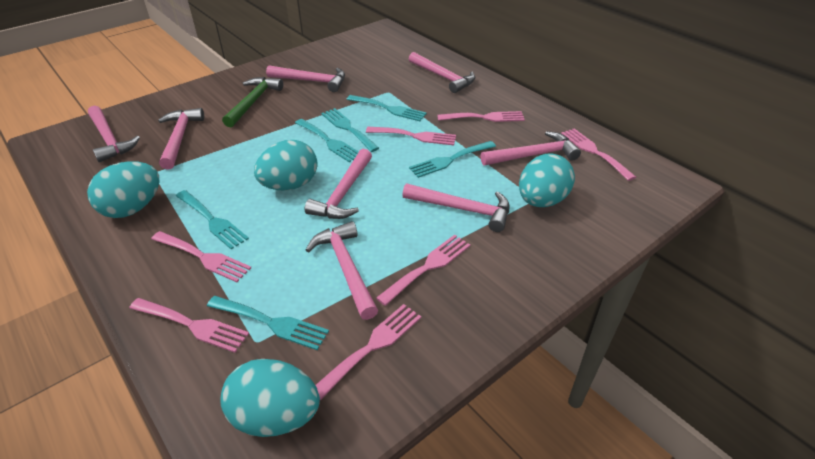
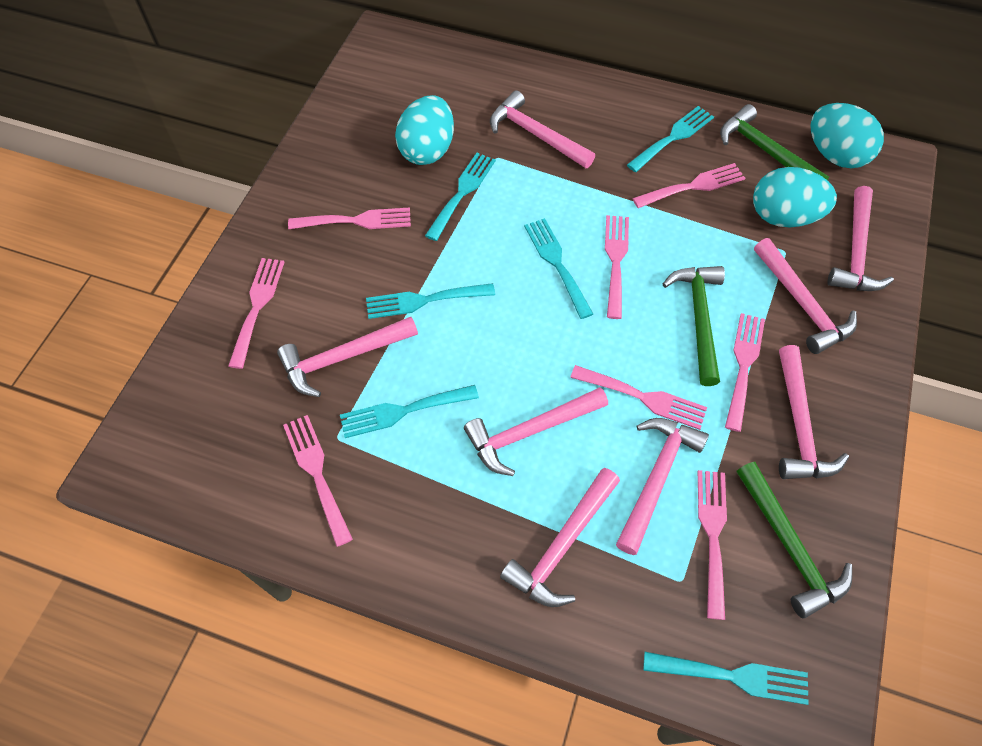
green hammer: 1 -> 3
pink fork: 7 -> 8
turquoise egg: 4 -> 3

